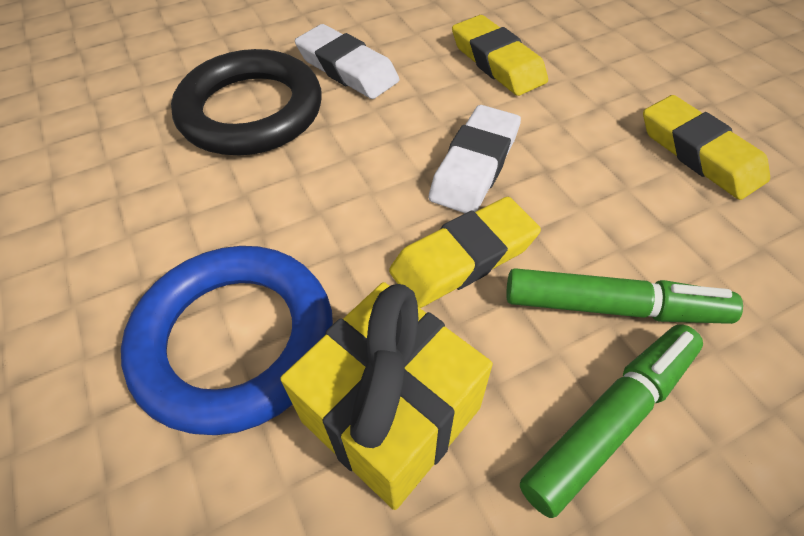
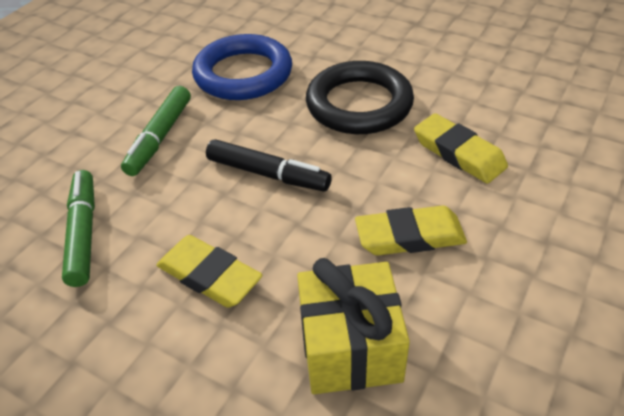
black marker: 0 -> 1
white eraser: 2 -> 0

